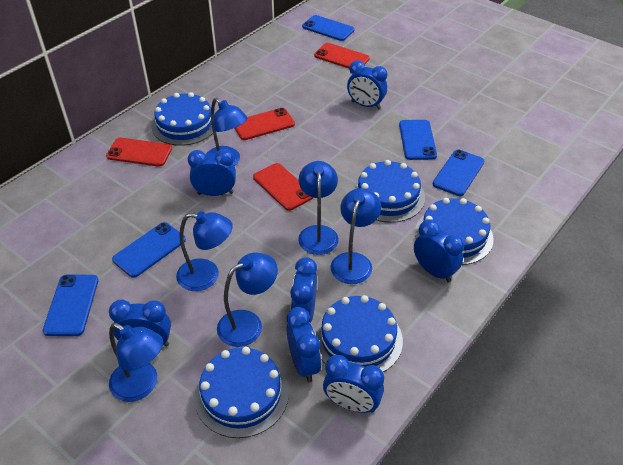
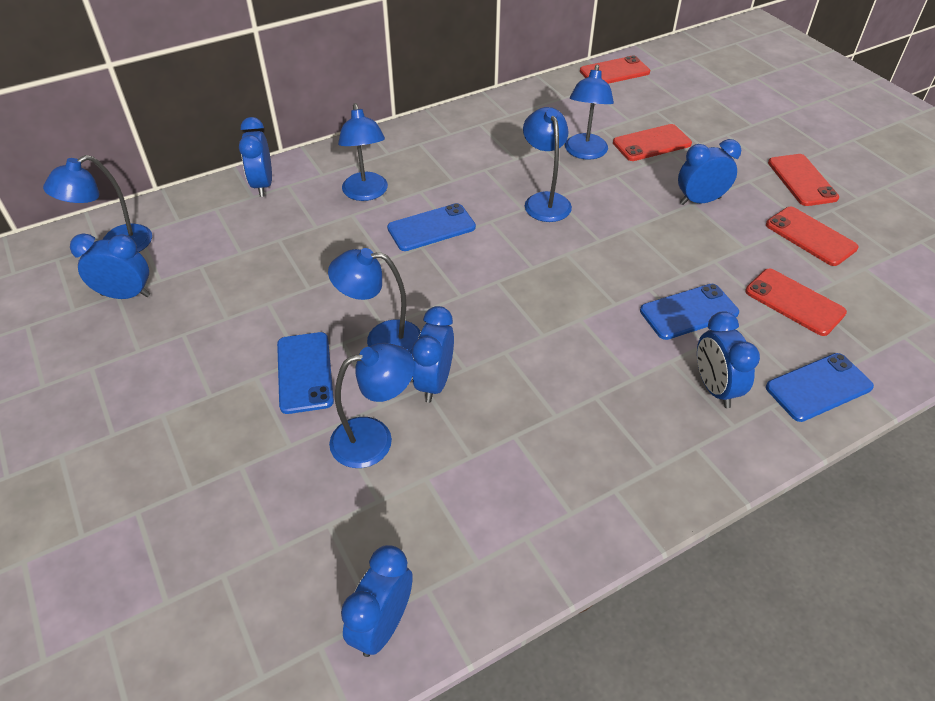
blue cake: 5 -> 0
blue clock: 7 -> 6
blue phone: 5 -> 4
red phone: 4 -> 5

